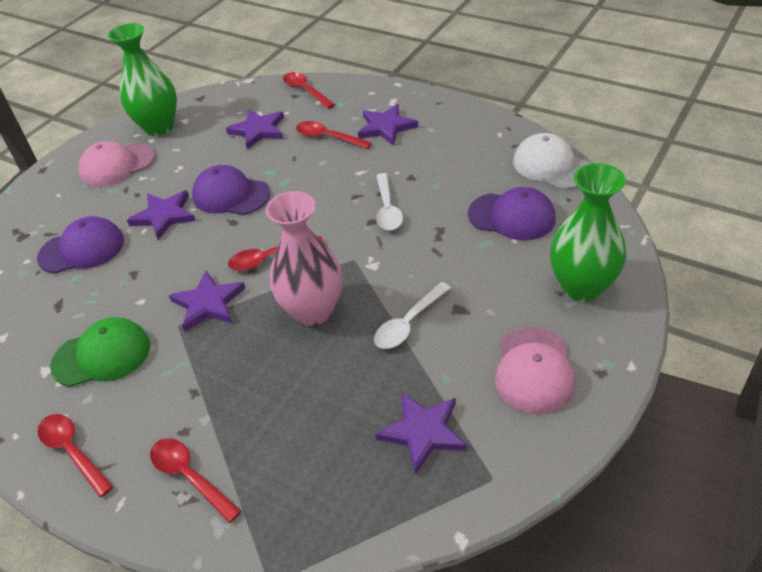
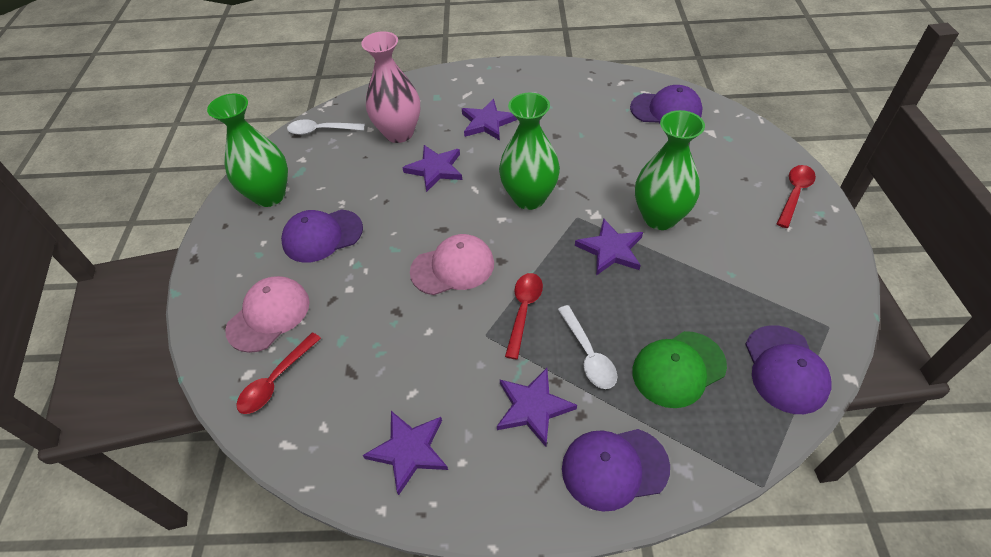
green vase: 2 -> 3
purple cap: 3 -> 4
red spoon: 5 -> 3
white cap: 1 -> 0

